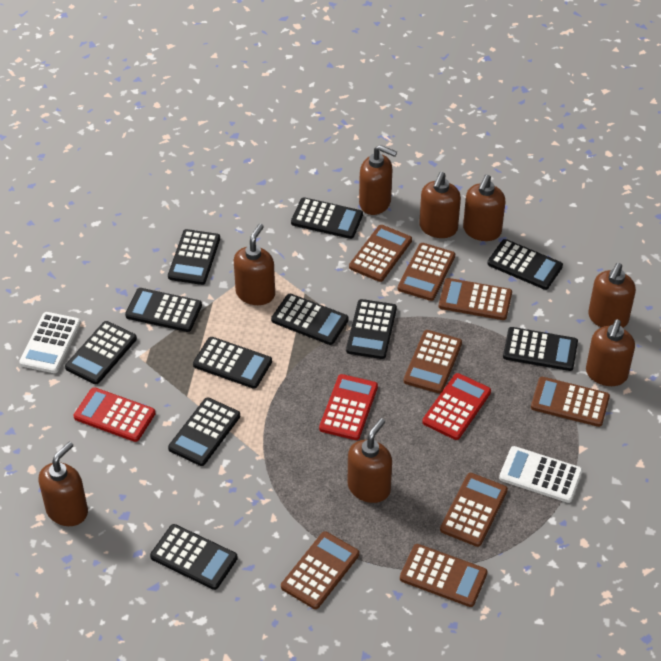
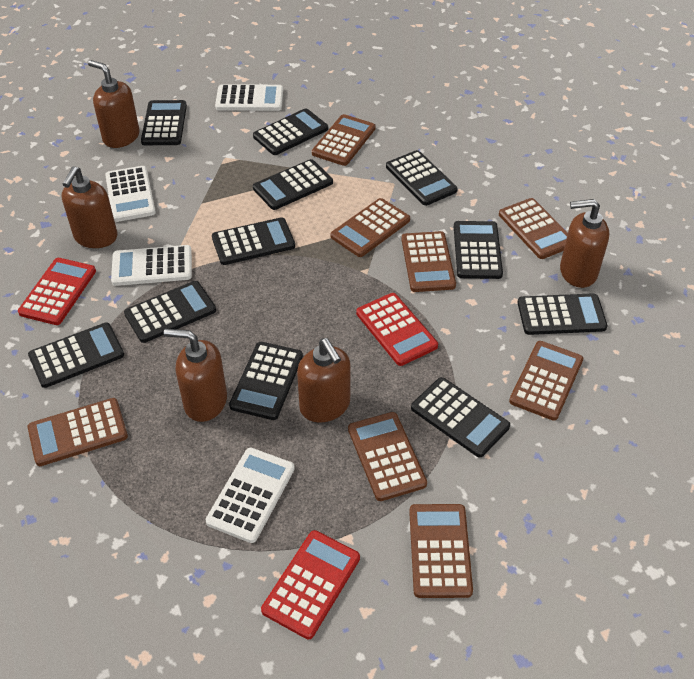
brown soap dispenser: 8 -> 5
white calculator: 2 -> 4

